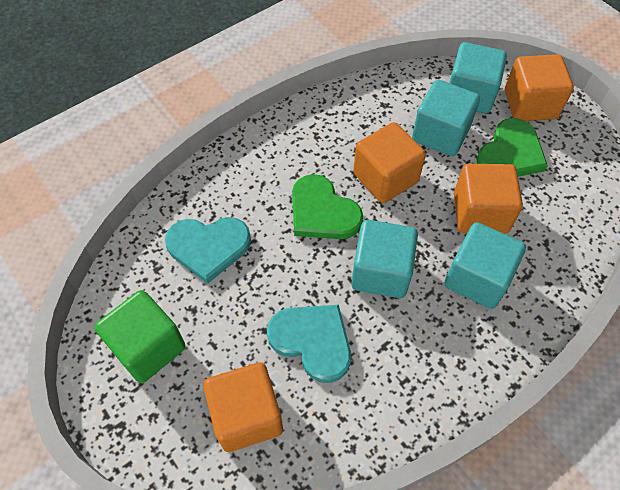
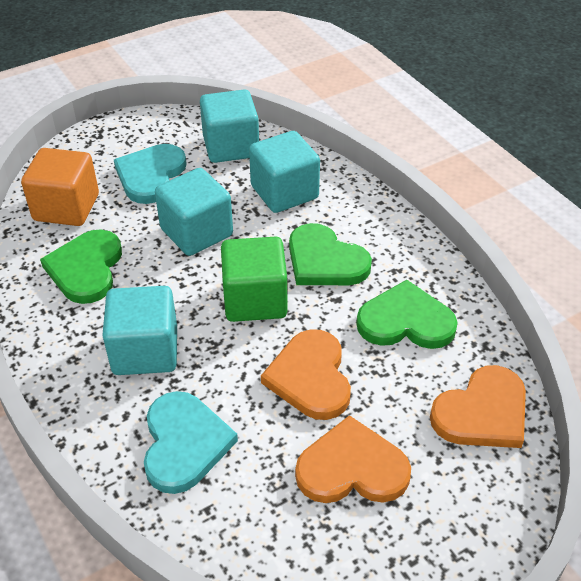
green heart: 2 -> 3
orange cube: 4 -> 1
orange heart: 0 -> 3

